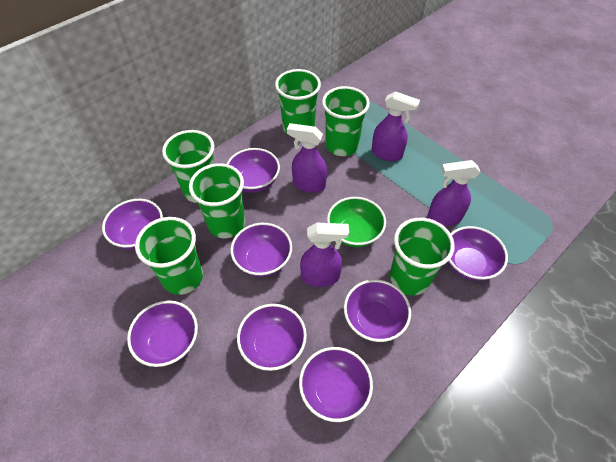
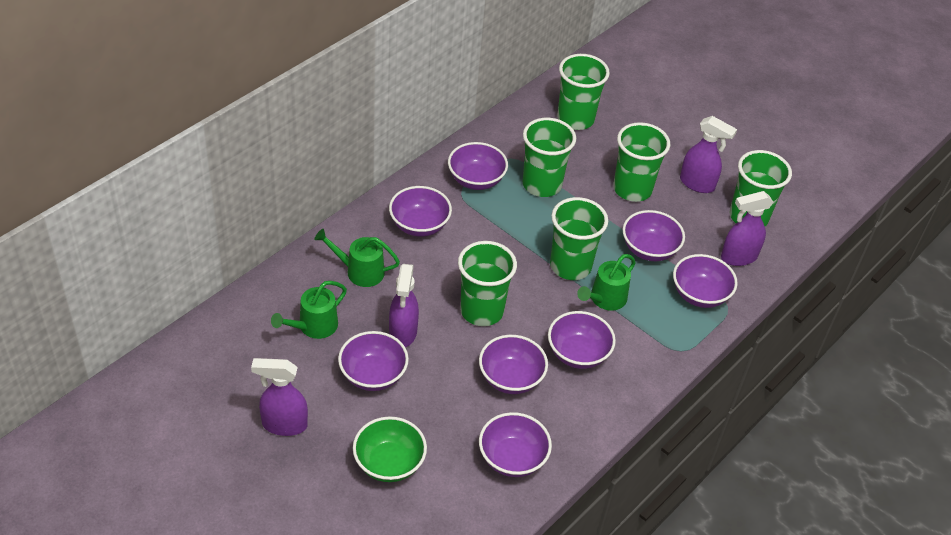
green watering can: 0 -> 3

